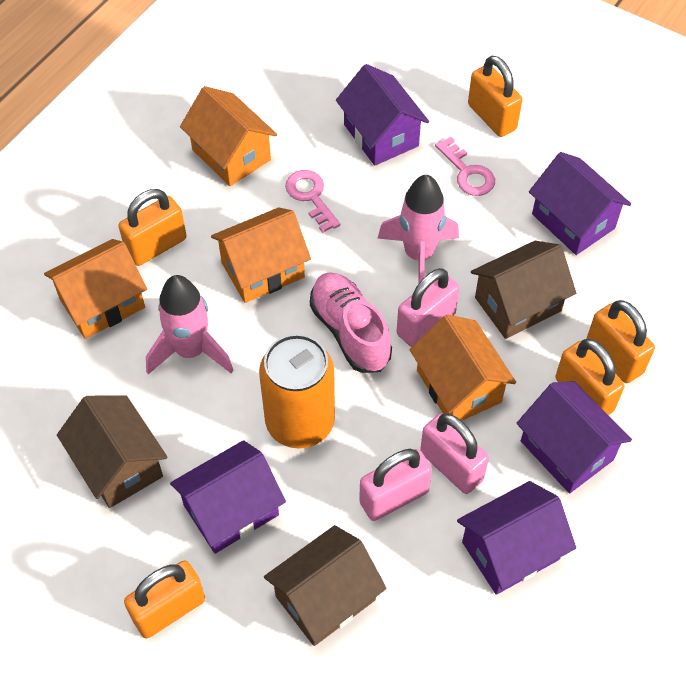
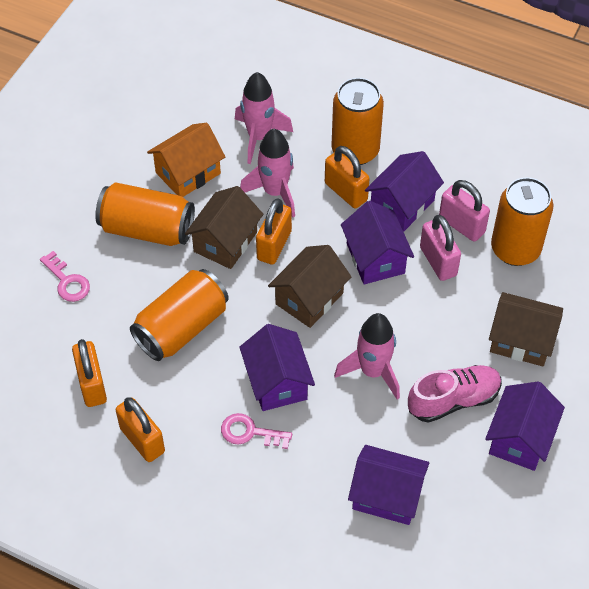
orange can: 1 -> 4
orange house: 4 -> 1
orange padlock: 5 -> 4
pink padlock: 3 -> 2
pink rocket: 2 -> 3

